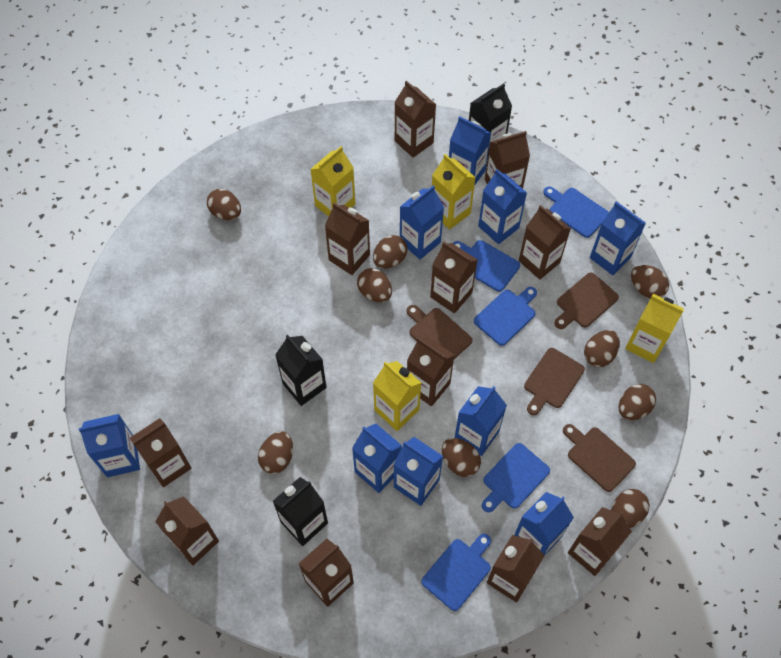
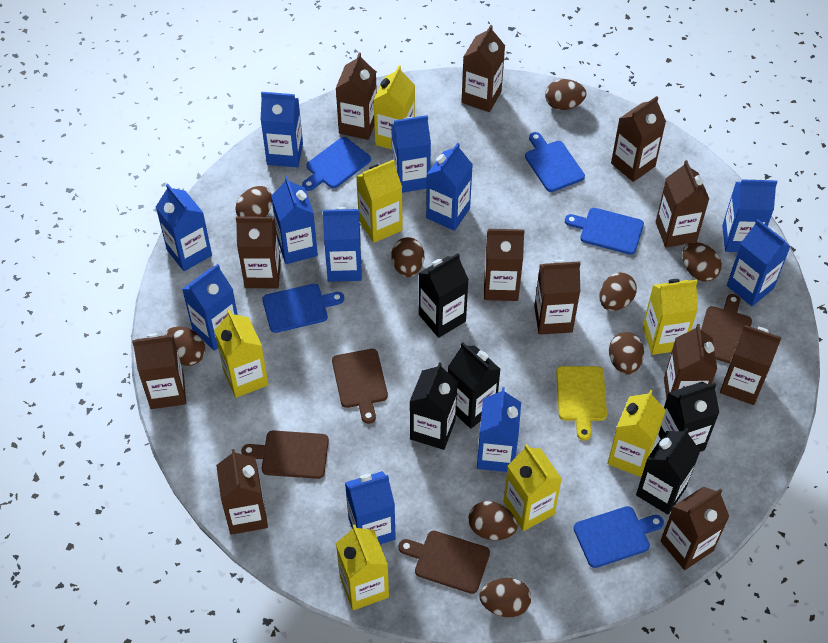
black carton: 3 -> 5
blue carton: 9 -> 11
brown carton: 11 -> 12
yellow carton: 4 -> 7
yellow cutting board: 0 -> 1

